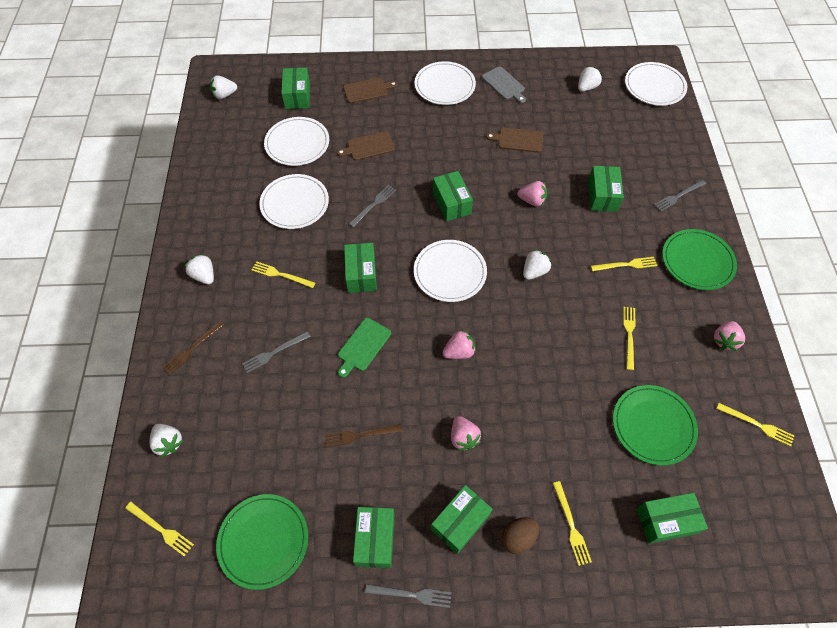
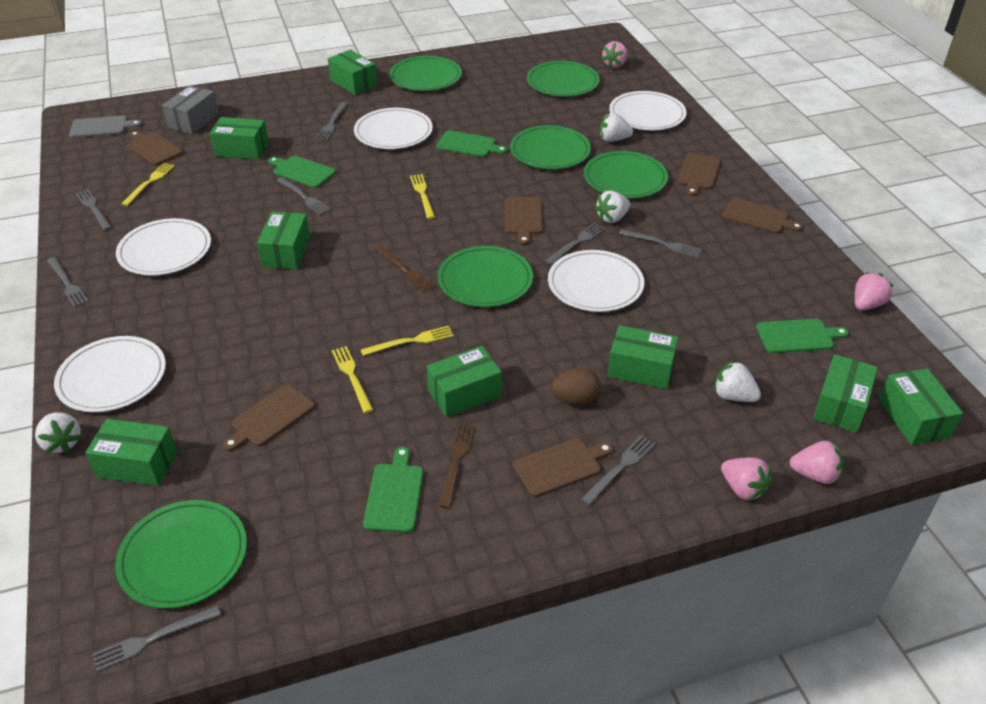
brown cutting board: 3 -> 6
green box: 7 -> 8
green cutting board: 1 -> 4
green plate: 3 -> 6
grey box: 0 -> 1
grey fork: 4 -> 8
white strawberry: 5 -> 4
yellow fork: 6 -> 4

